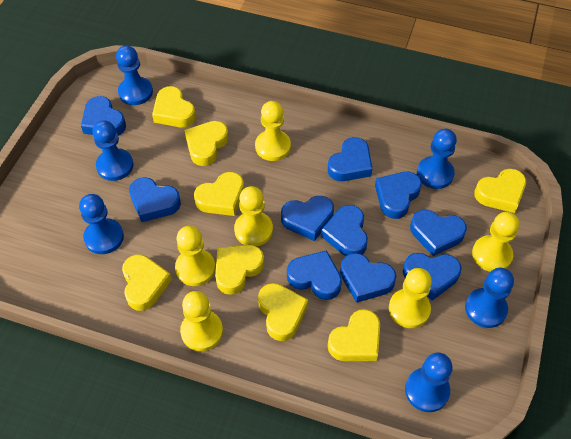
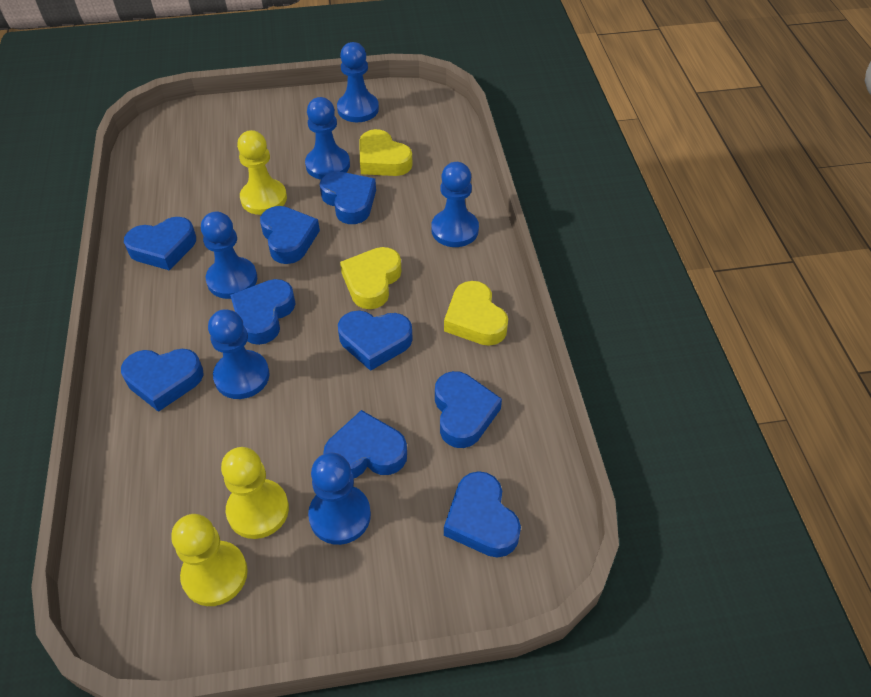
blue heart: 10 -> 9
yellow heart: 8 -> 3
yellow pawn: 6 -> 3

